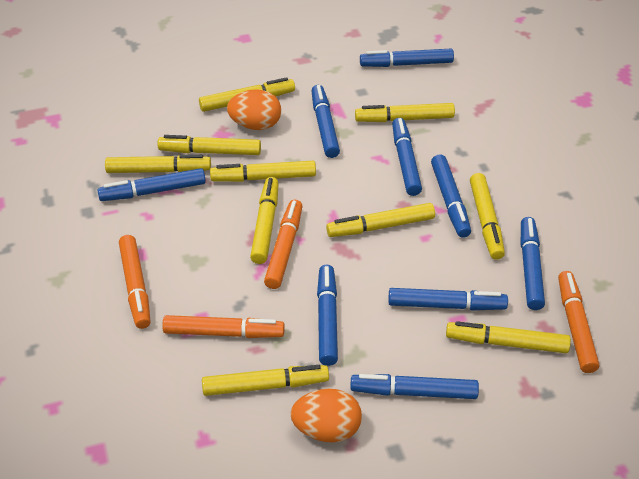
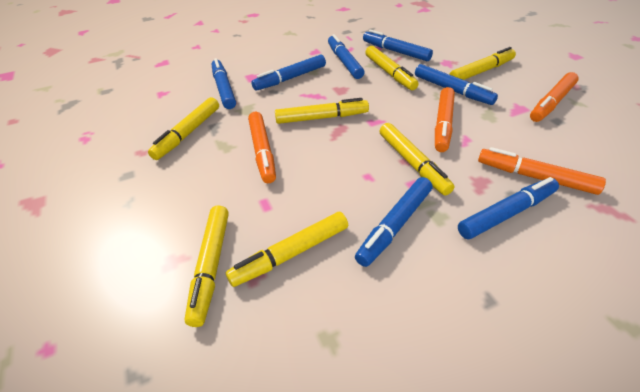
blue marker: 9 -> 7
orange egg: 2 -> 0
yellow marker: 10 -> 7

